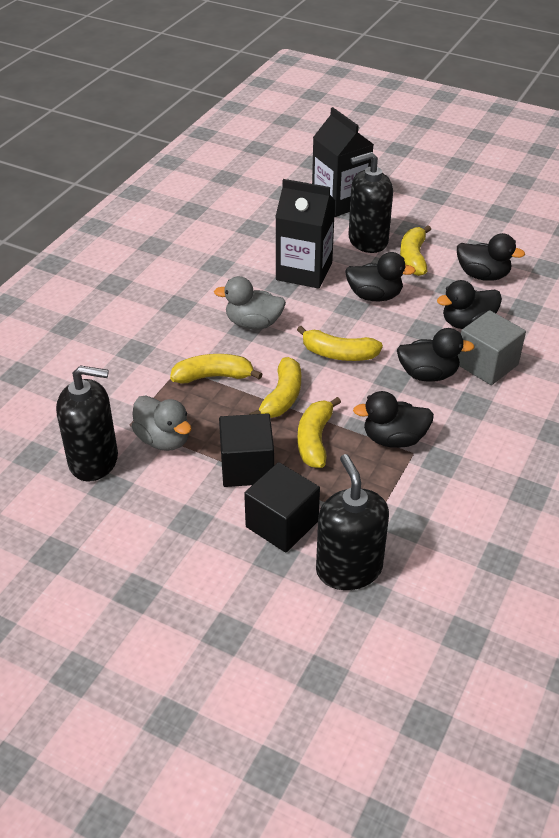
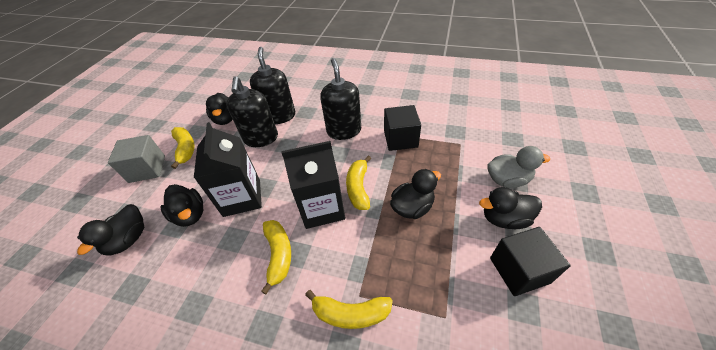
grey duck: 2 -> 1
yellow banana: 5 -> 4

